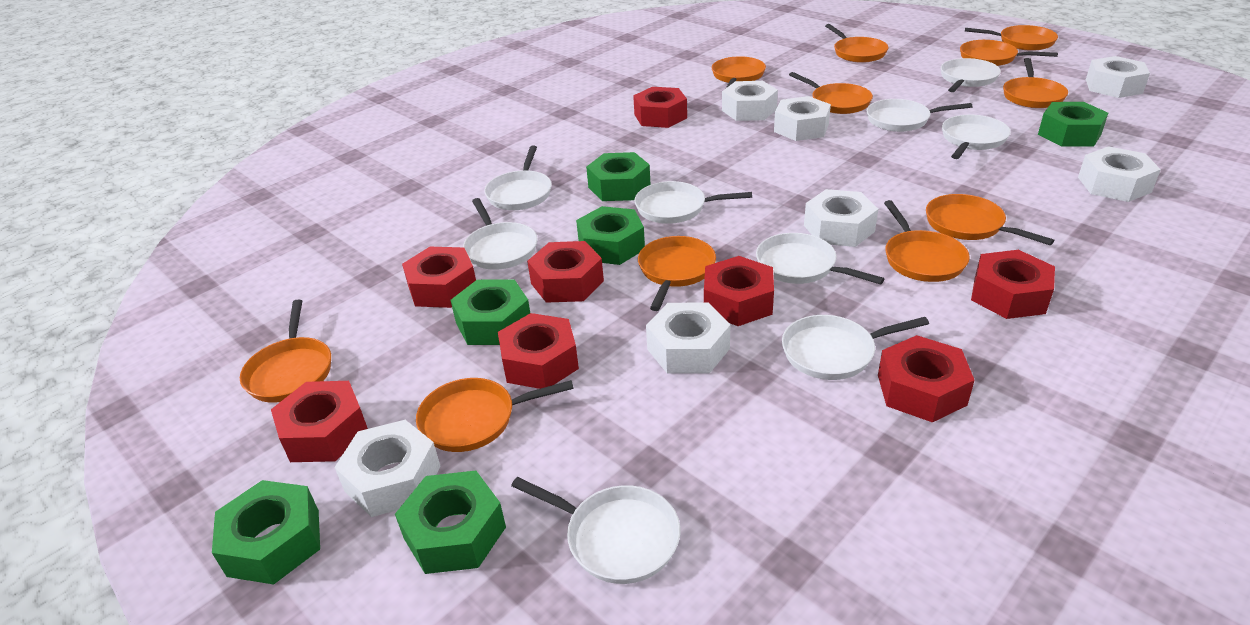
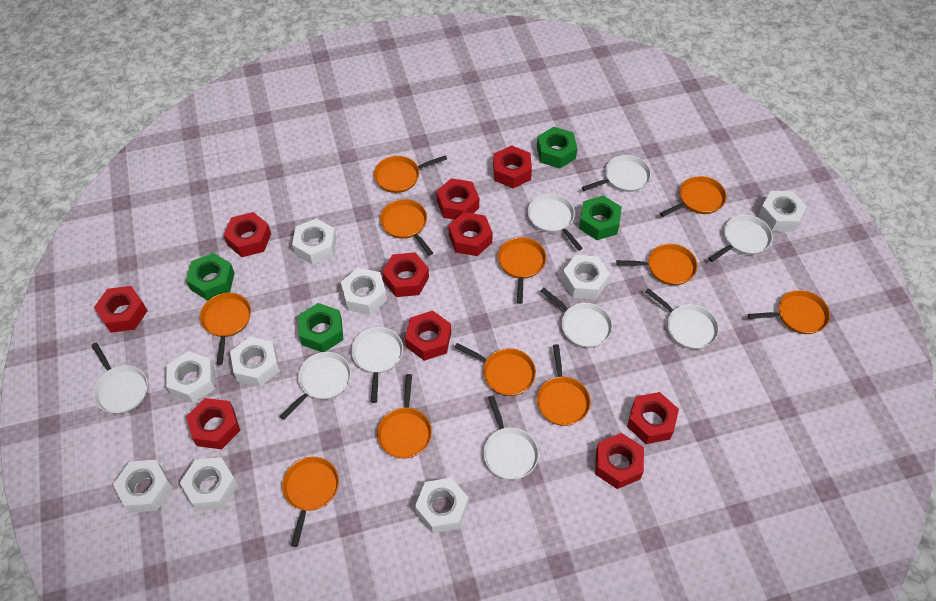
green nut: 6 -> 4
red nut: 8 -> 10
white nut: 7 -> 9

